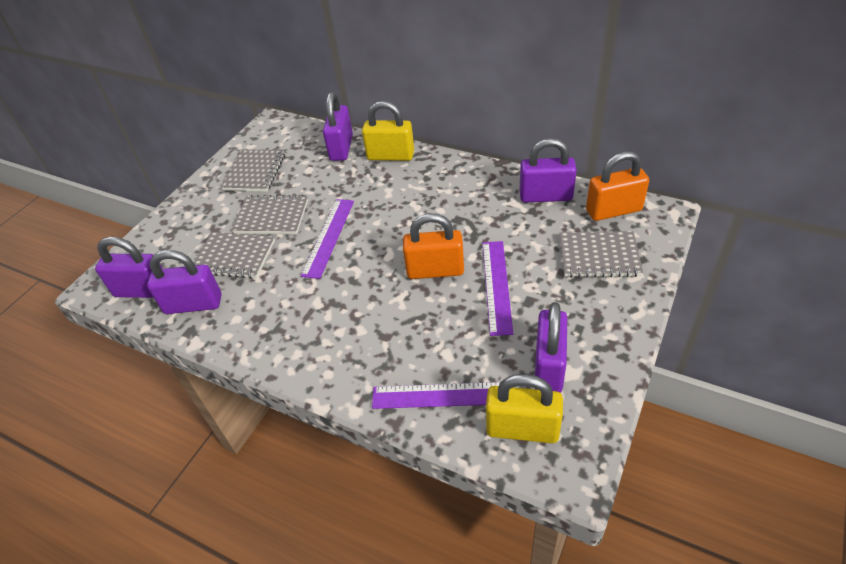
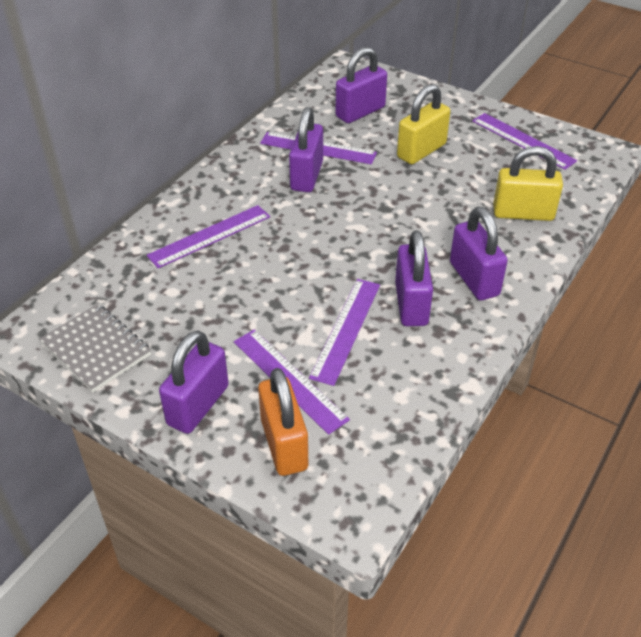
grey notebook: 4 -> 1
orange padlock: 2 -> 1
purple ruler: 3 -> 5

